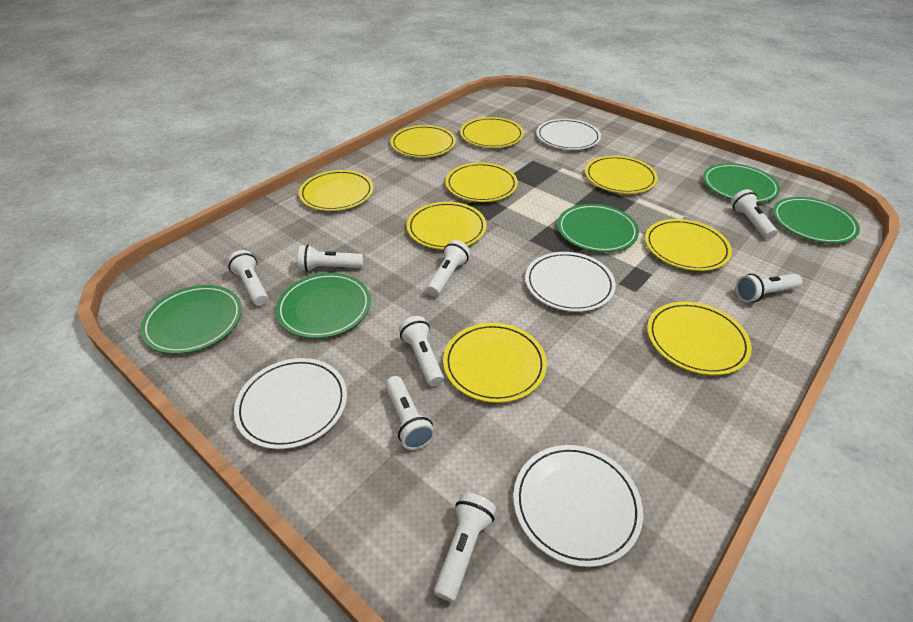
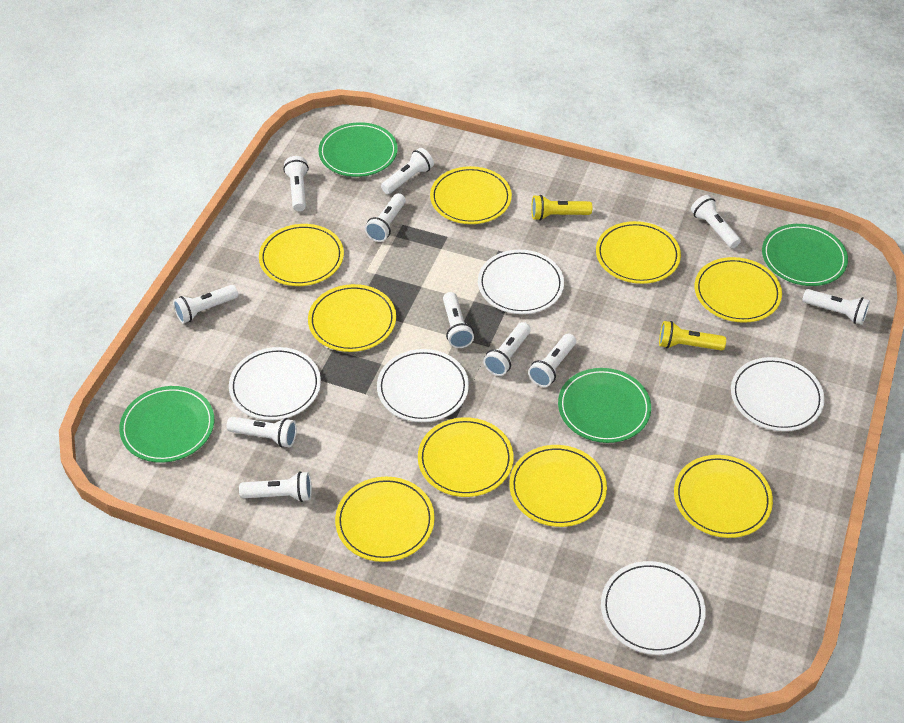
green plate: 5 -> 4
white flashlight: 8 -> 11
white plate: 4 -> 5
yellow flashlight: 0 -> 2

